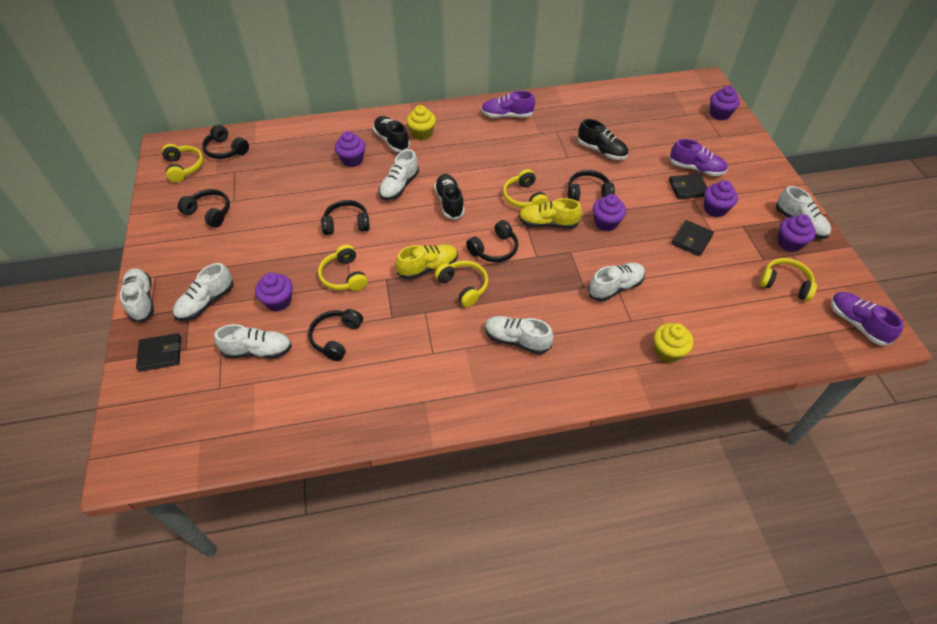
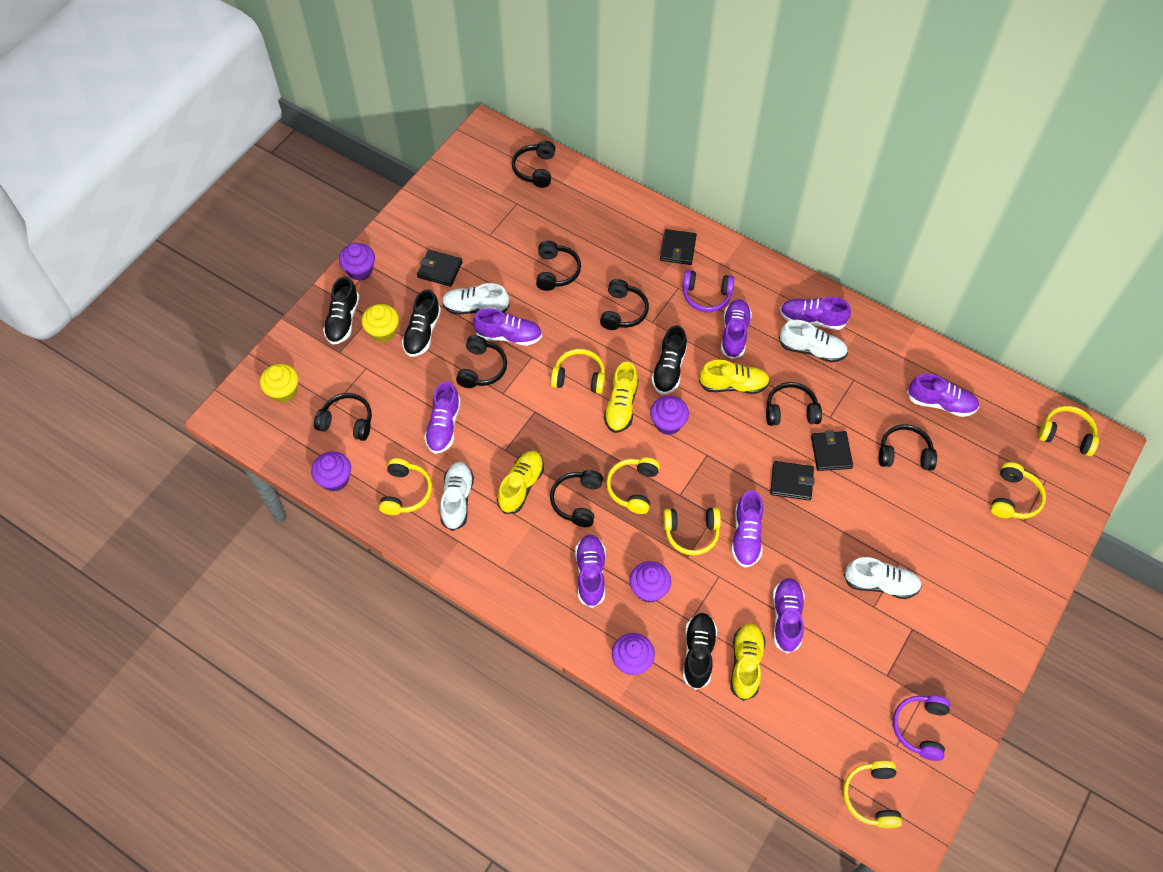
black headphones: 6 -> 8
black shoe: 3 -> 4
black wallet: 3 -> 4
purple cupcake: 6 -> 5
purple headphones: 0 -> 2
purple shoe: 3 -> 8
white shoe: 7 -> 4
yellow headphones: 5 -> 7
yellow shoe: 2 -> 4

